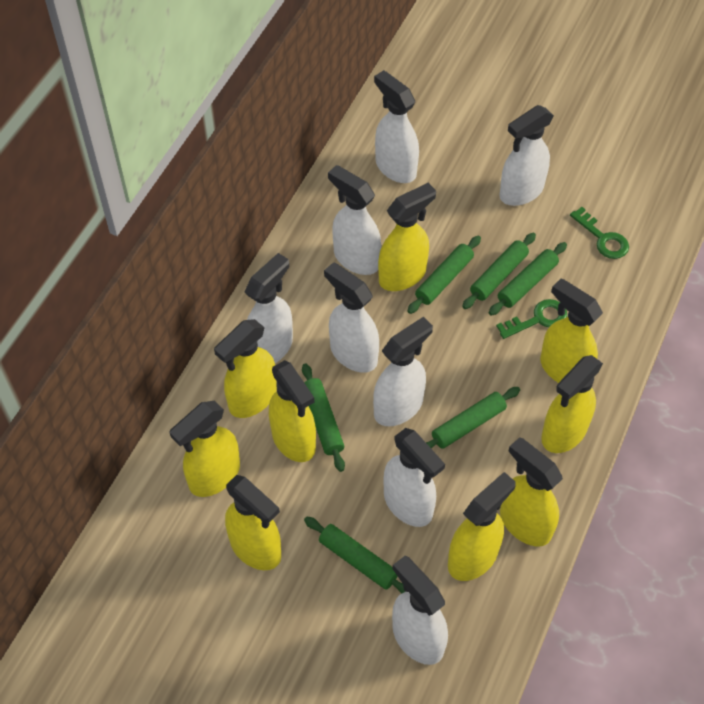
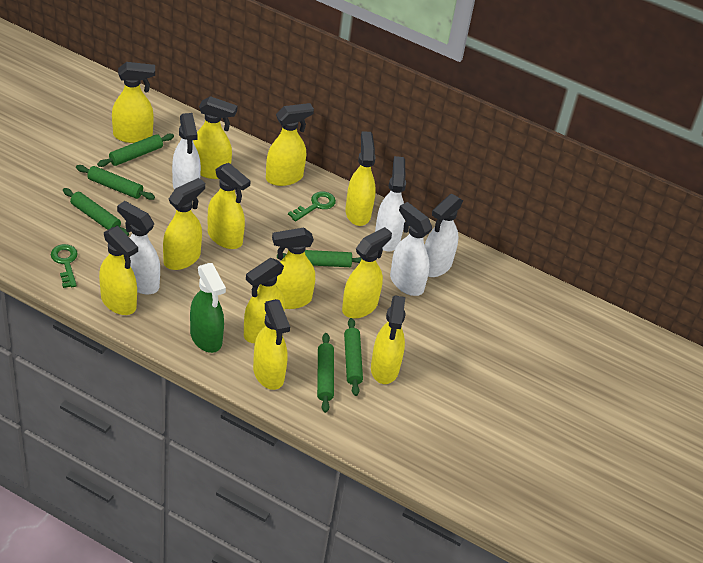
green spray bottle: 0 -> 1
white spray bottle: 8 -> 5
yellow spray bottle: 9 -> 12

